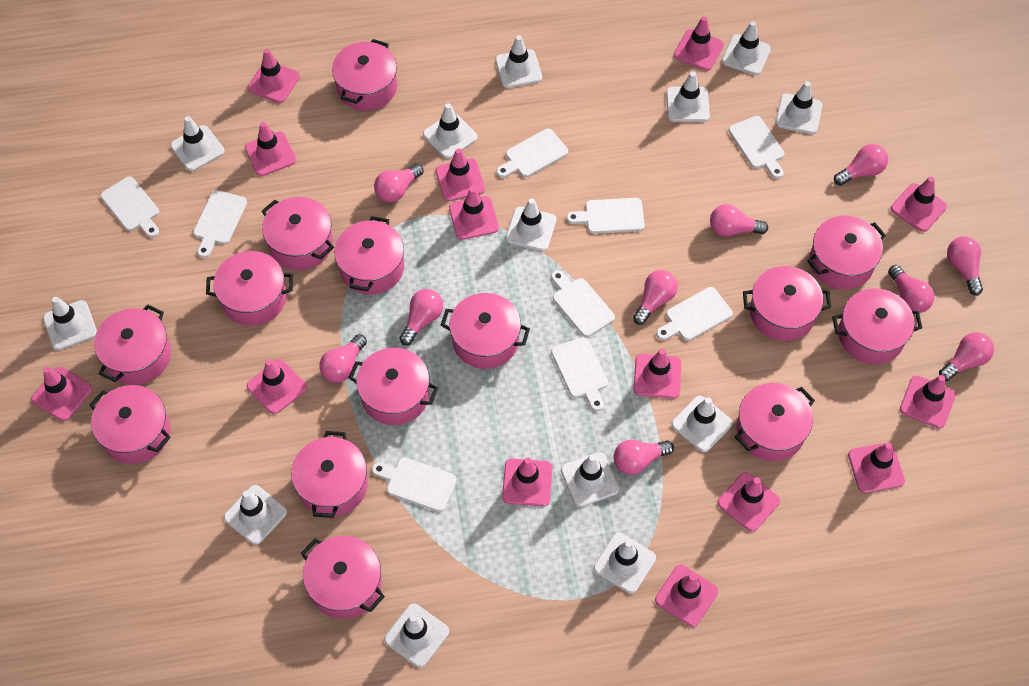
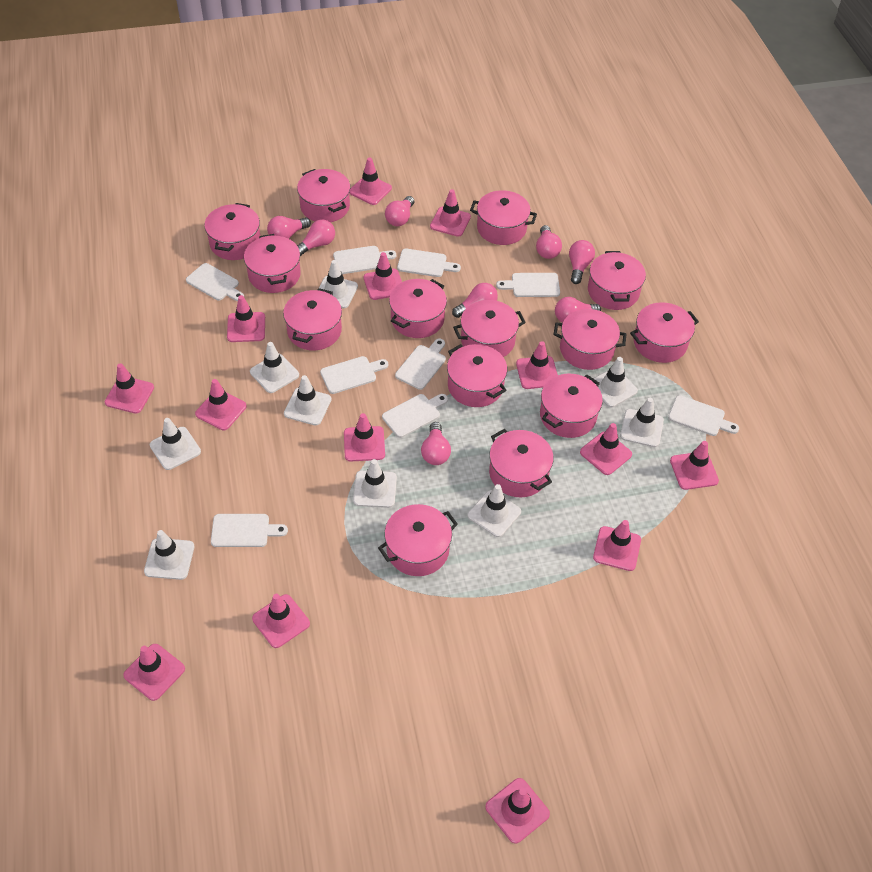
pink light bulb: 10 -> 8
white traffic cone: 13 -> 9

